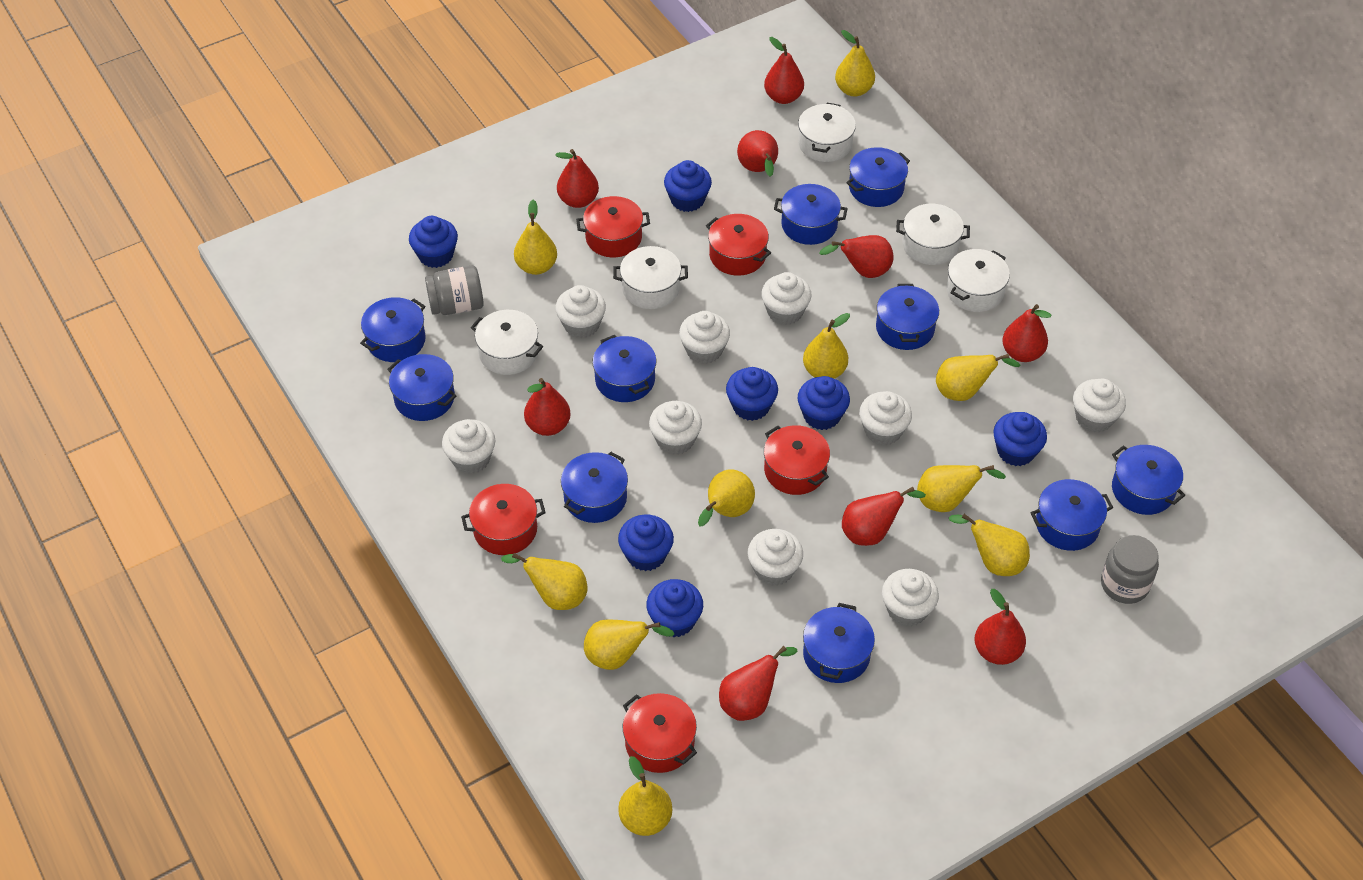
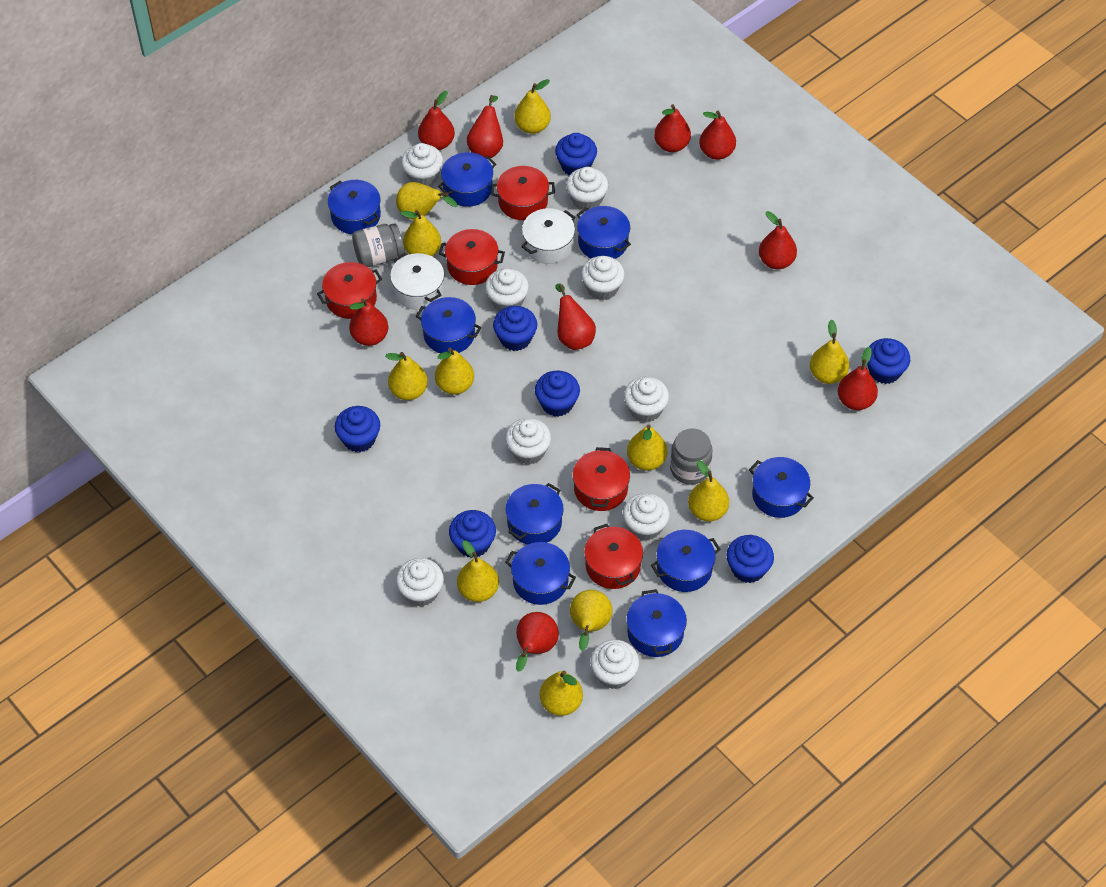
blue pot: 10 -> 9
white pot: 5 -> 2
yellow pear: 10 -> 11

